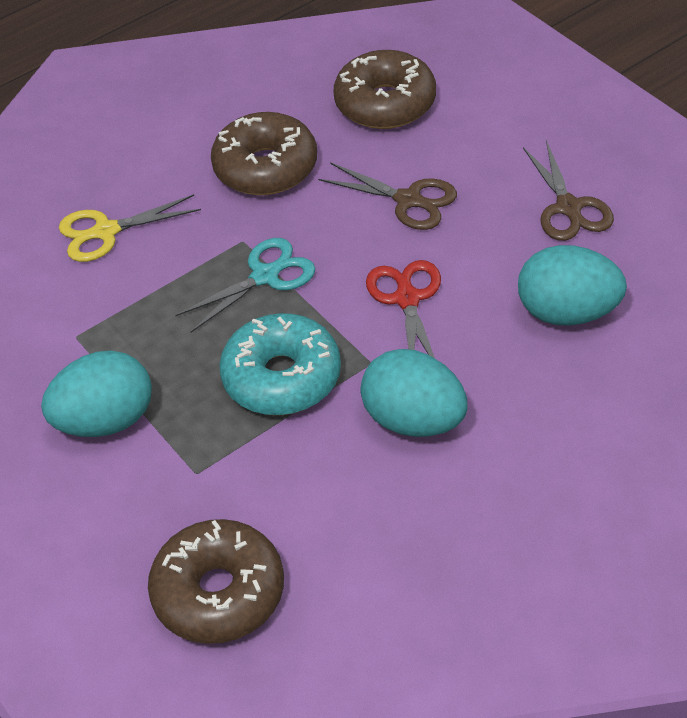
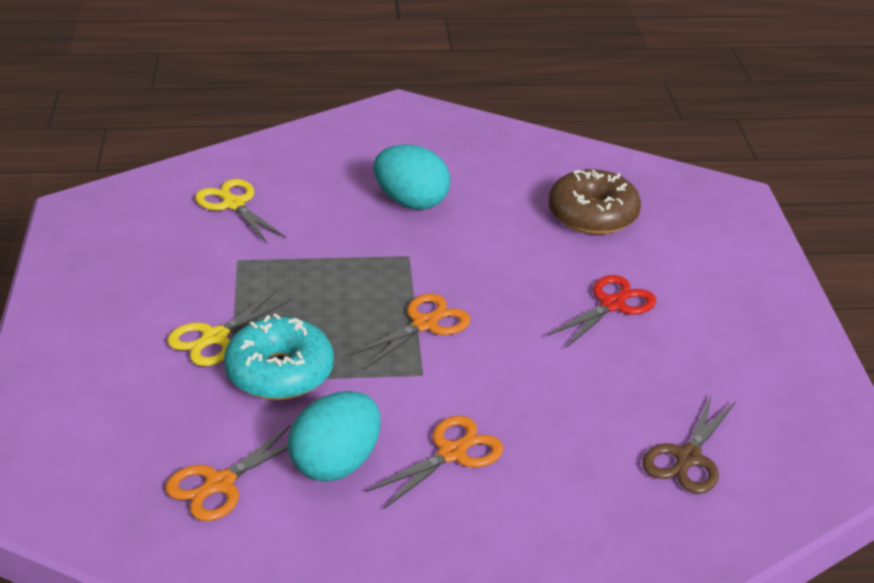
brown donut: 3 -> 1
brown scissors: 2 -> 1
orange scissors: 0 -> 3
turquoise egg: 3 -> 2
turquoise scissors: 1 -> 0
yellow scissors: 1 -> 2

